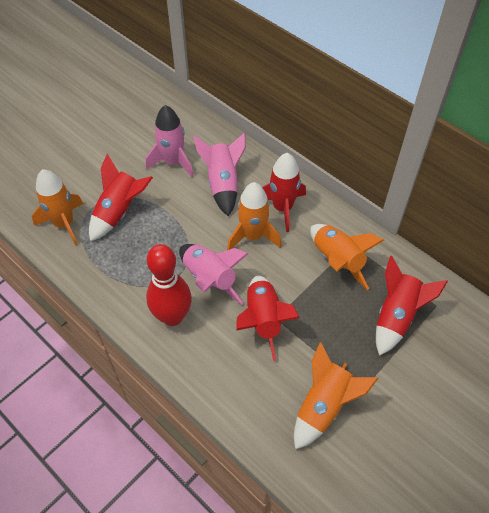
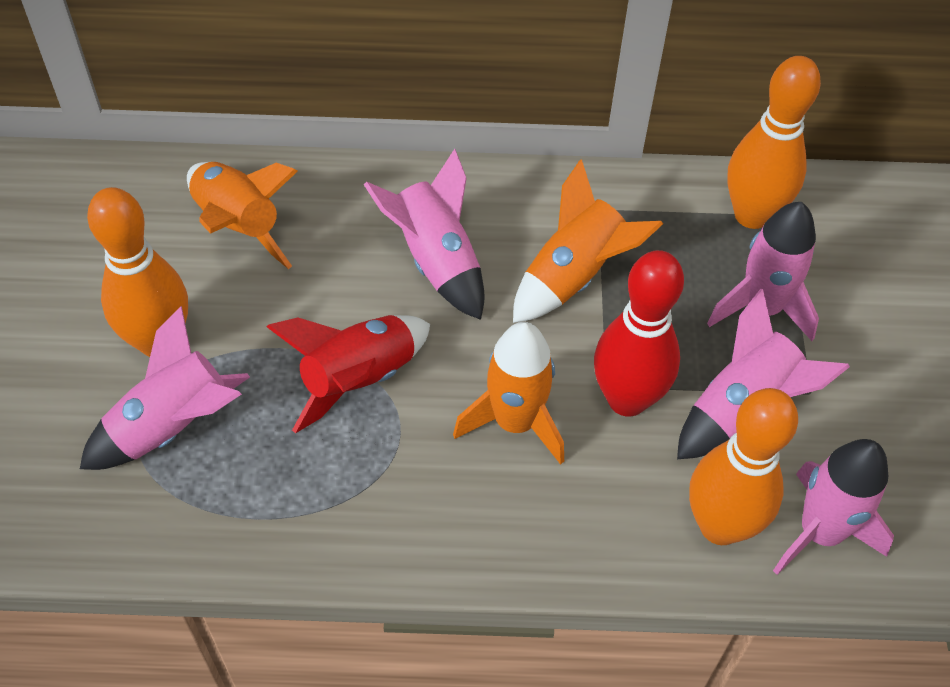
orange bowling pin: 0 -> 3
orange rocket: 4 -> 3
pink rocket: 3 -> 5
red rocket: 4 -> 1

